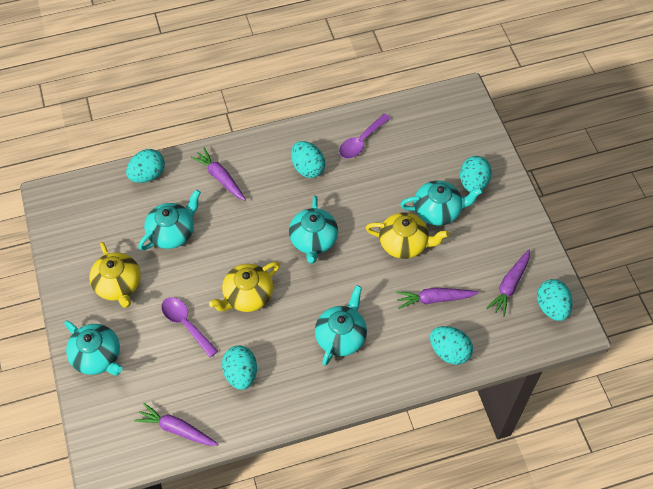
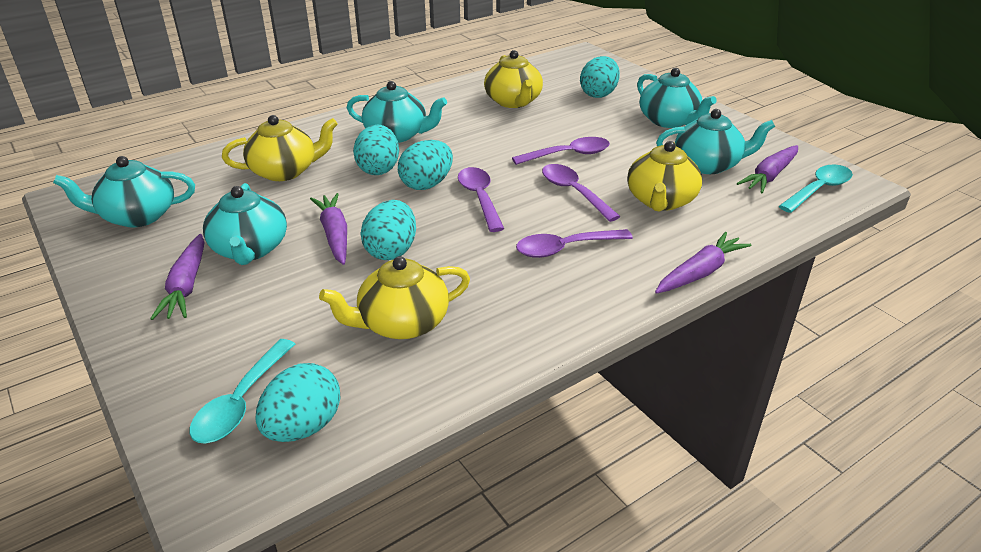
purple spoon: 2 -> 4
turquoise egg: 6 -> 5
turquoise spoon: 0 -> 2
yellow teapot: 3 -> 4

